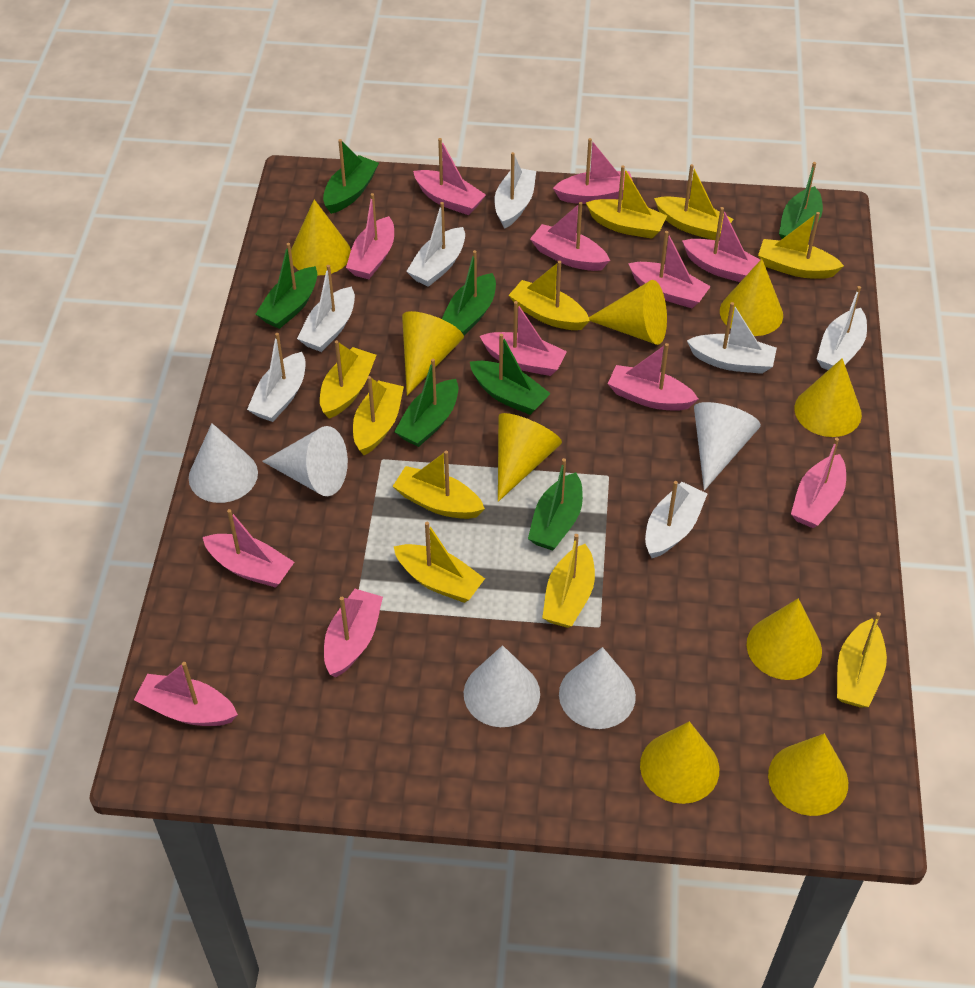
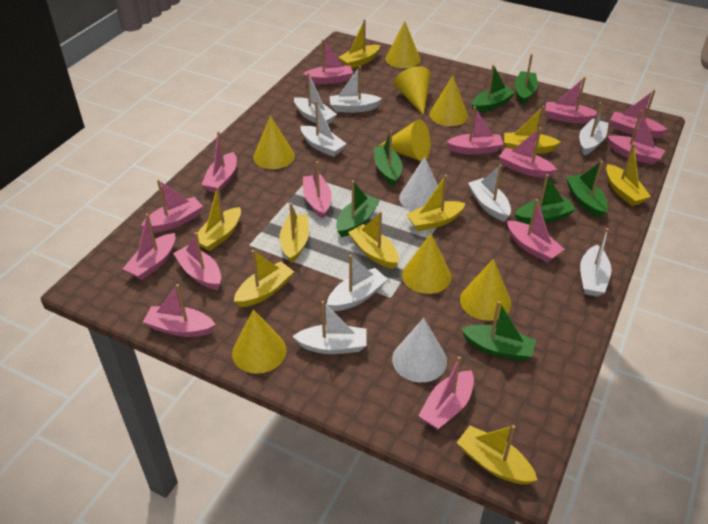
pink boat: 12 -> 14
white boat: 7 -> 8
white cone: 5 -> 2
yellow boat: 10 -> 9
yellow cone: 9 -> 8

